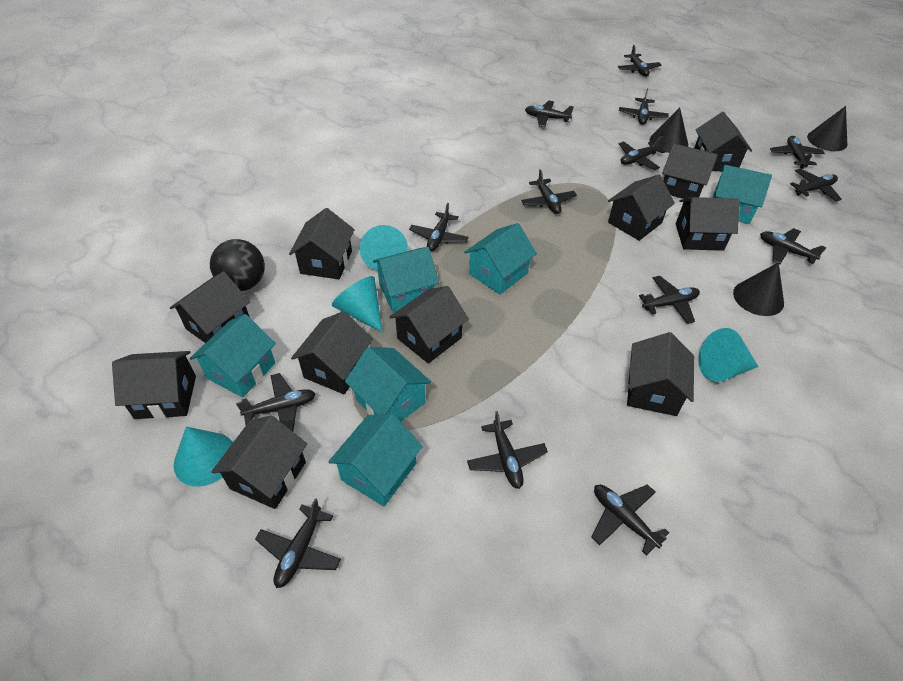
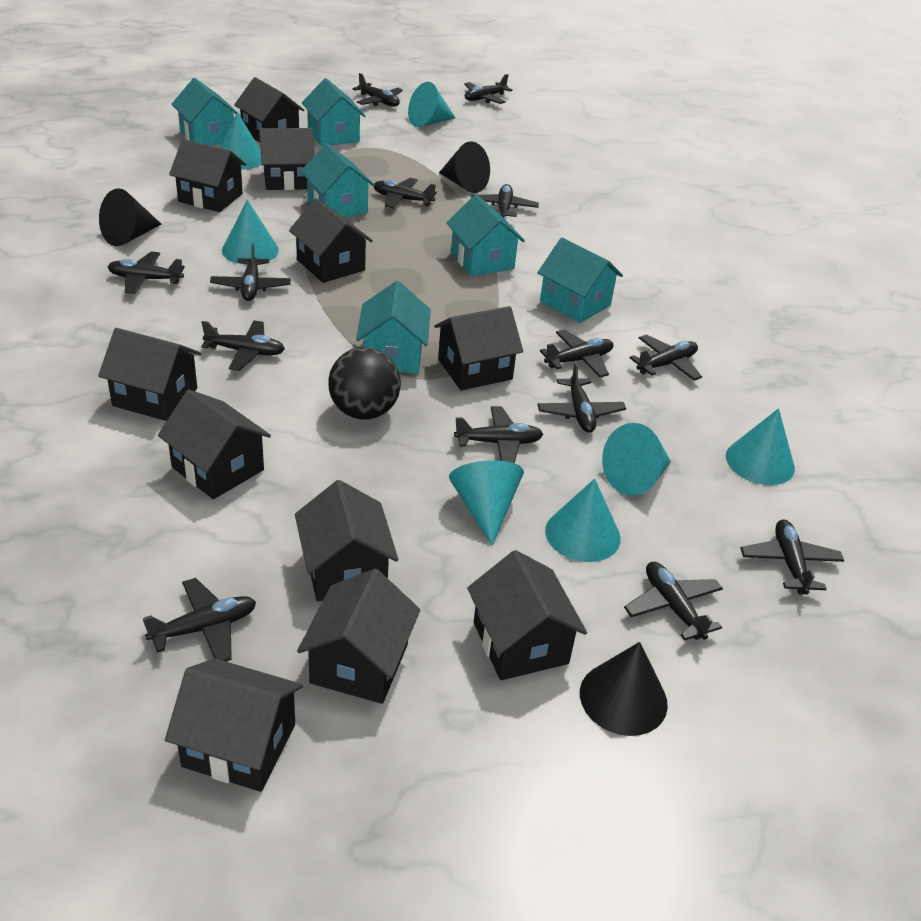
turquoise cone: 4 -> 7

